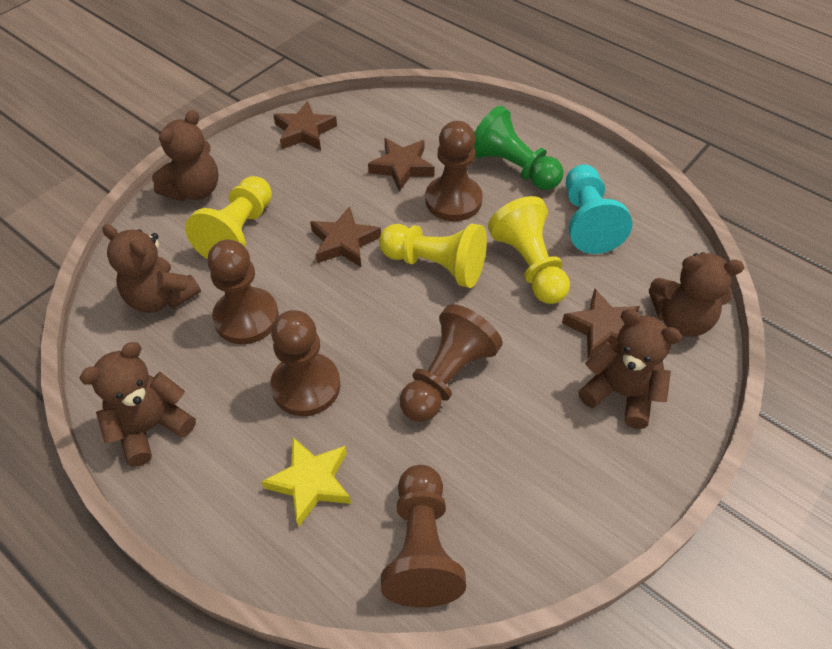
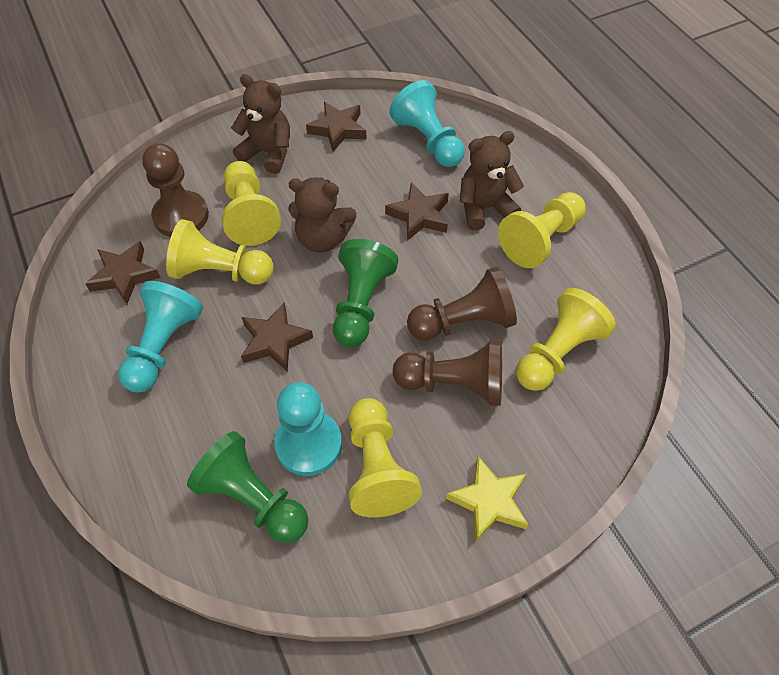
brown pawn: 5 -> 3
brown teddy bear: 5 -> 3
green pawn: 1 -> 2
turquoise pawn: 1 -> 3
yellow pawn: 3 -> 5

